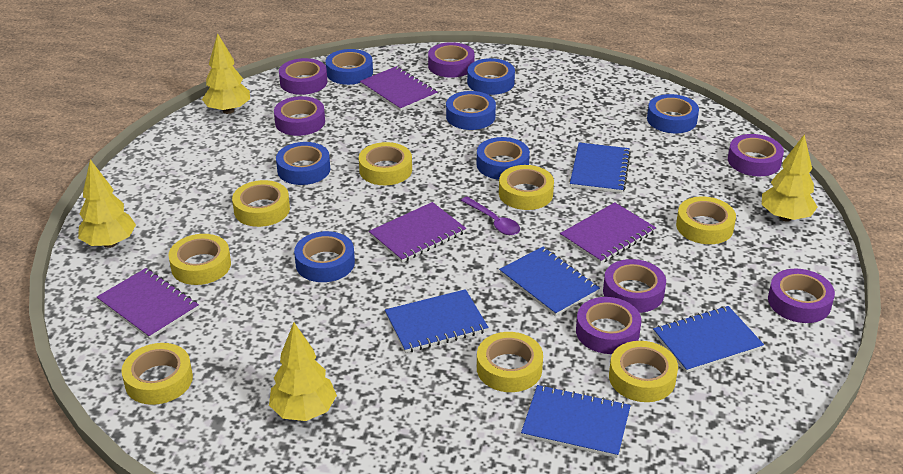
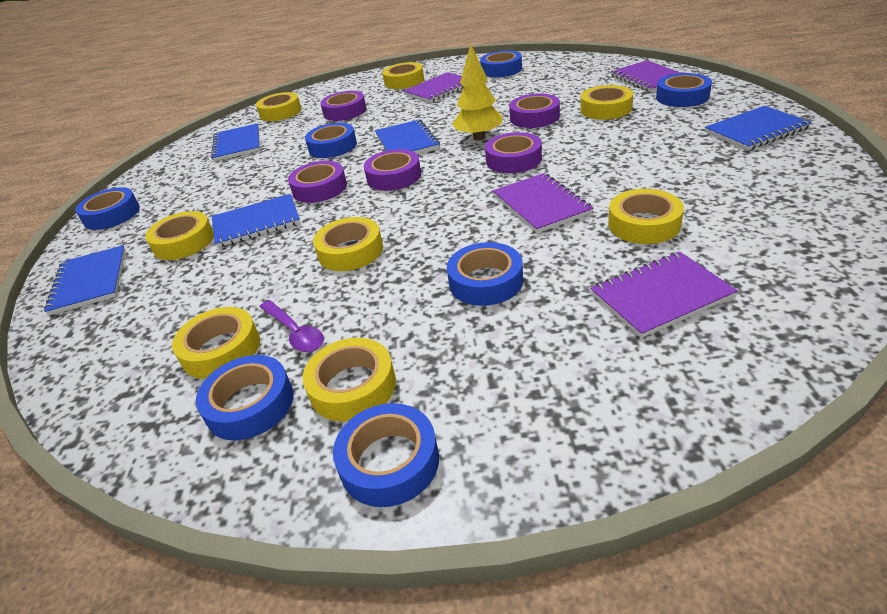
purple tape: 7 -> 5
yellow tree: 4 -> 1

